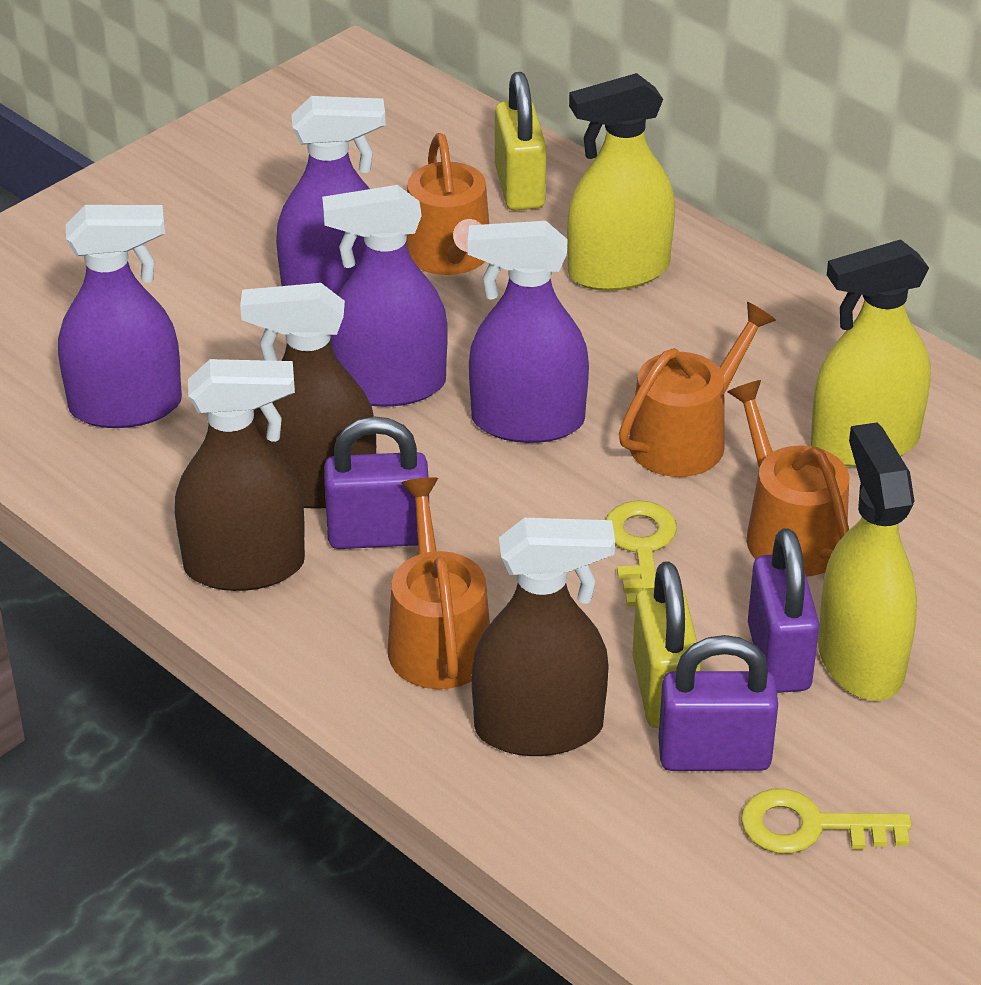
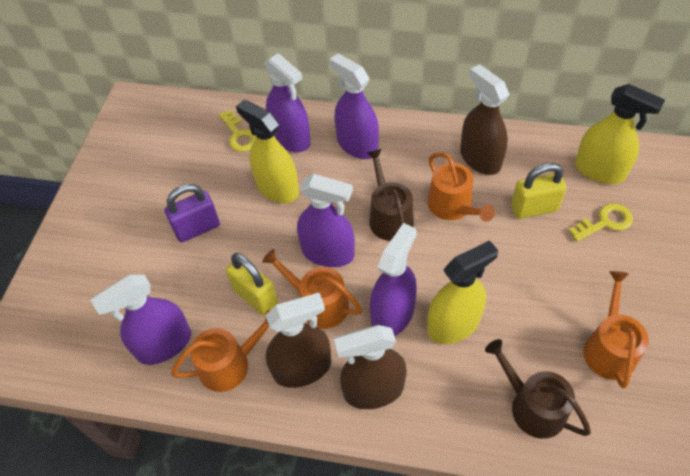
brown watering can: 0 -> 2
purple padlock: 3 -> 1
purple spray bottle: 4 -> 5

